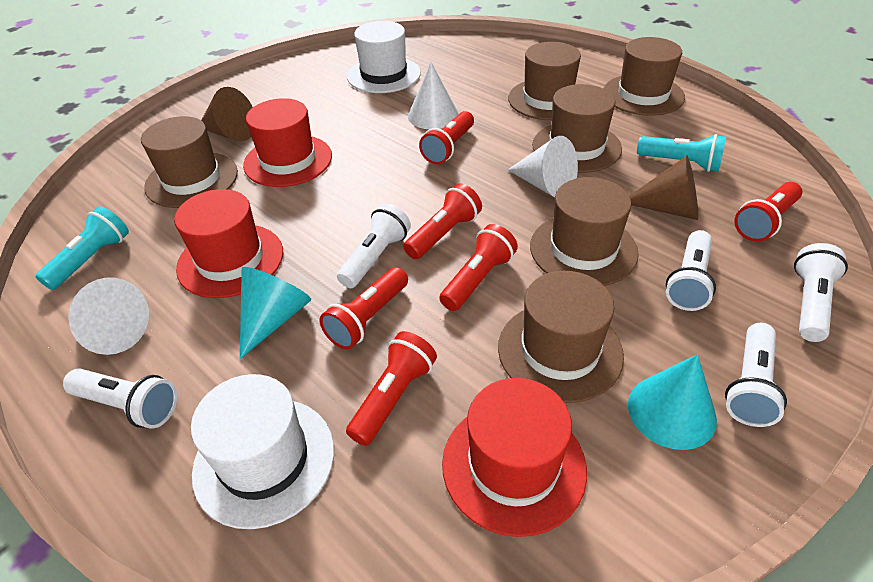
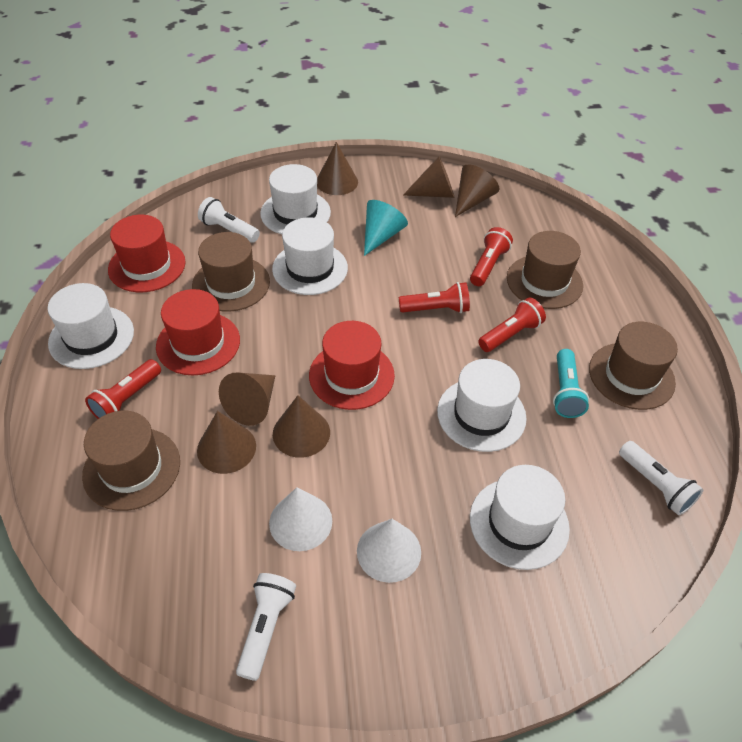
brown cone: 2 -> 6
brown hat: 6 -> 4
red flashlight: 6 -> 4
turquoise cone: 2 -> 1
turquoise flashlight: 2 -> 1
white cone: 3 -> 2
white flashlight: 5 -> 3
white hat: 2 -> 5

